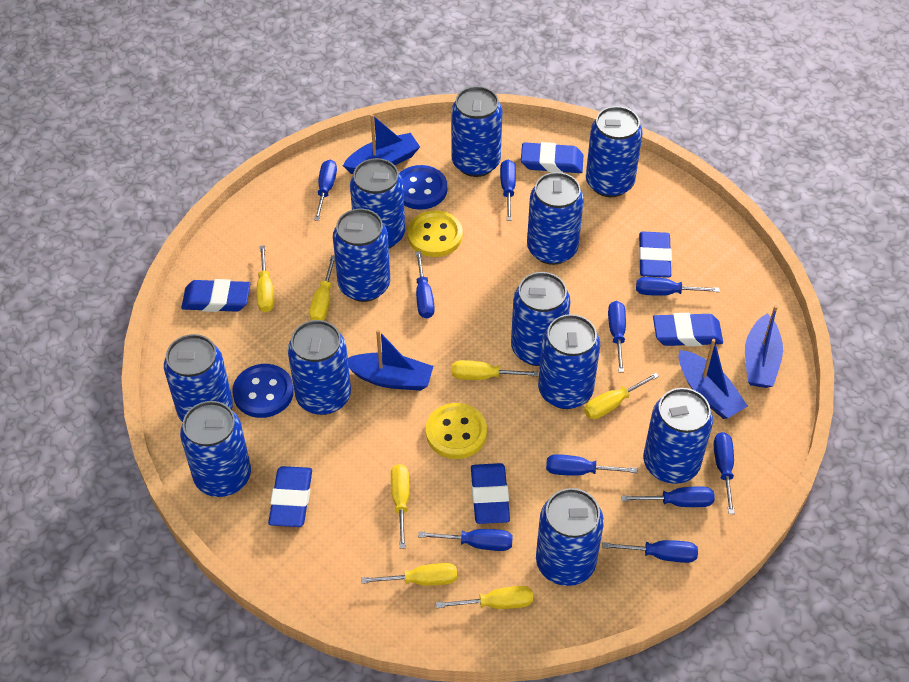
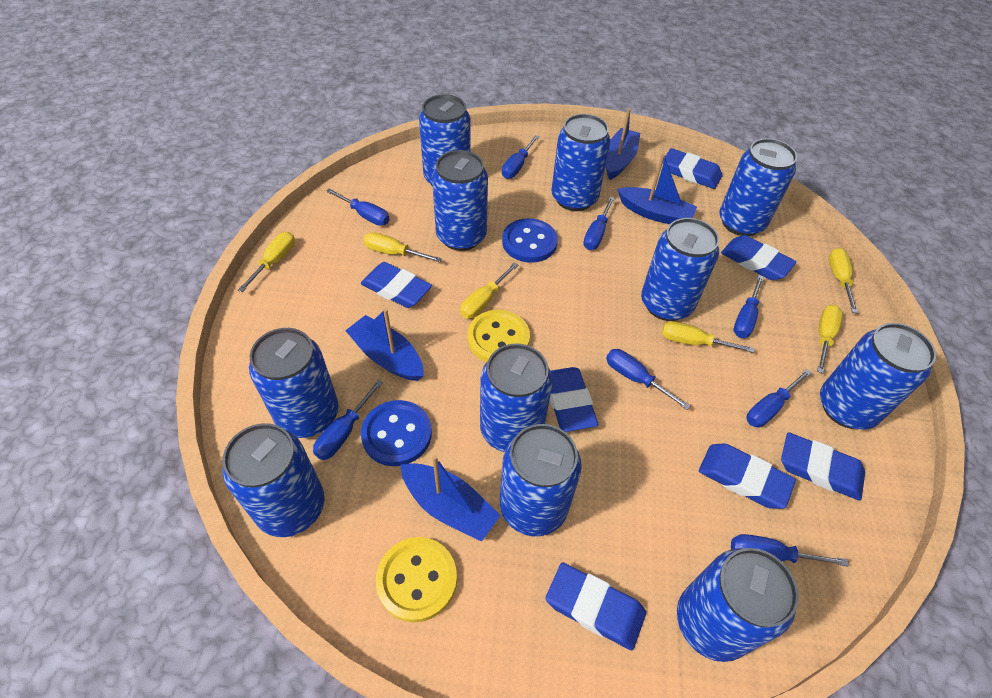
blue can: 12 -> 11
blue eraser: 6 -> 7
blue screwdriver: 10 -> 8
yellow screwdriver: 7 -> 6

